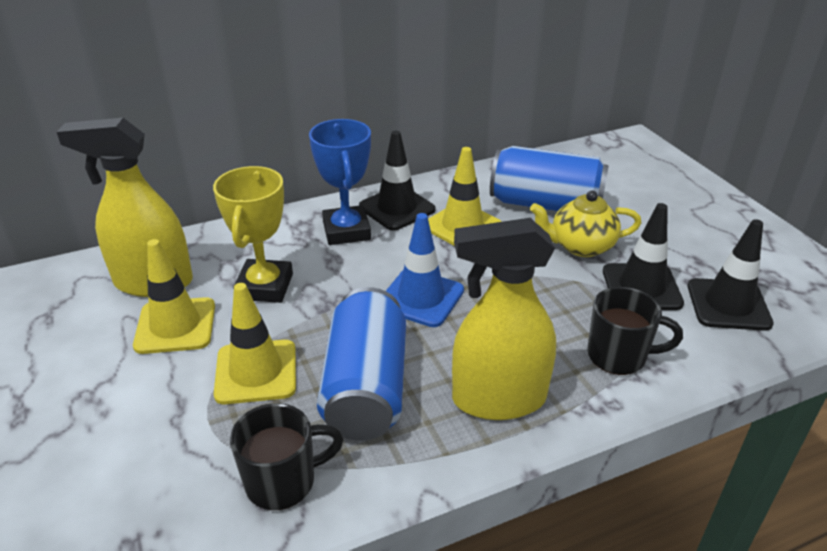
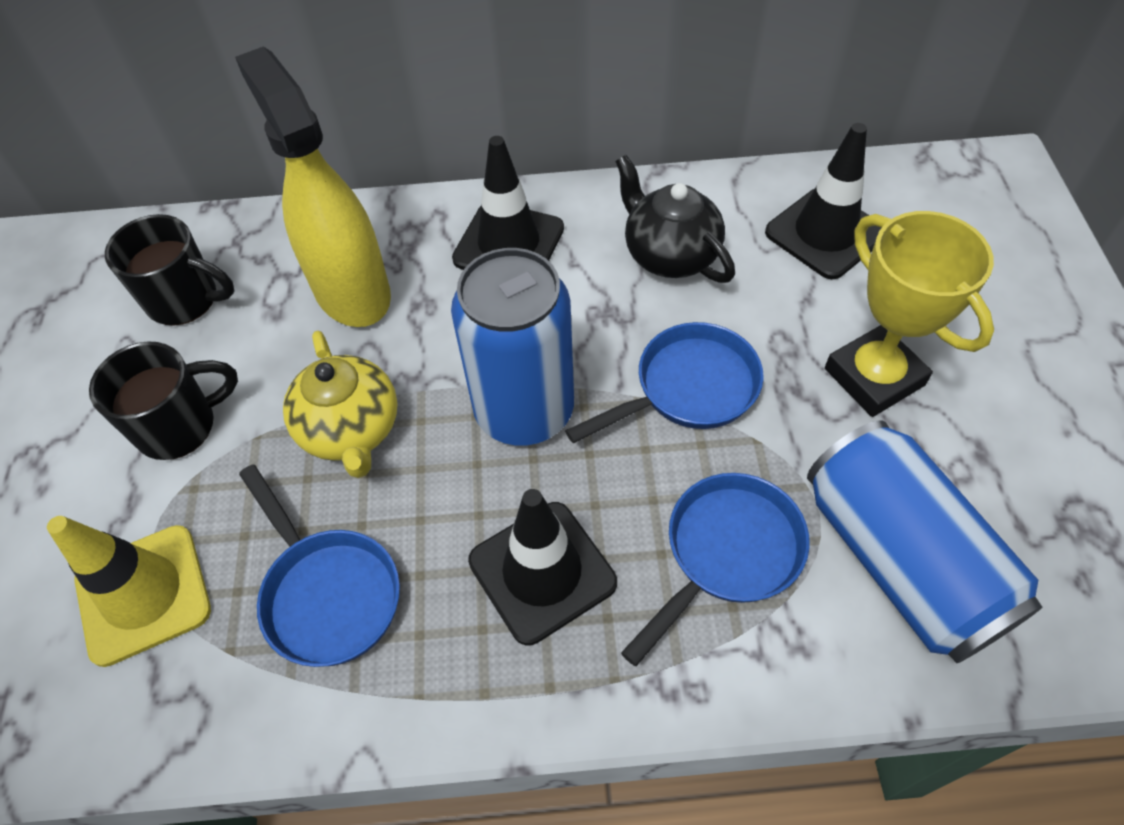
black teapot: 0 -> 1
blue pan: 0 -> 3
blue traffic cone: 1 -> 0
blue trophy: 1 -> 0
yellow spray bottle: 2 -> 1
yellow traffic cone: 3 -> 1

